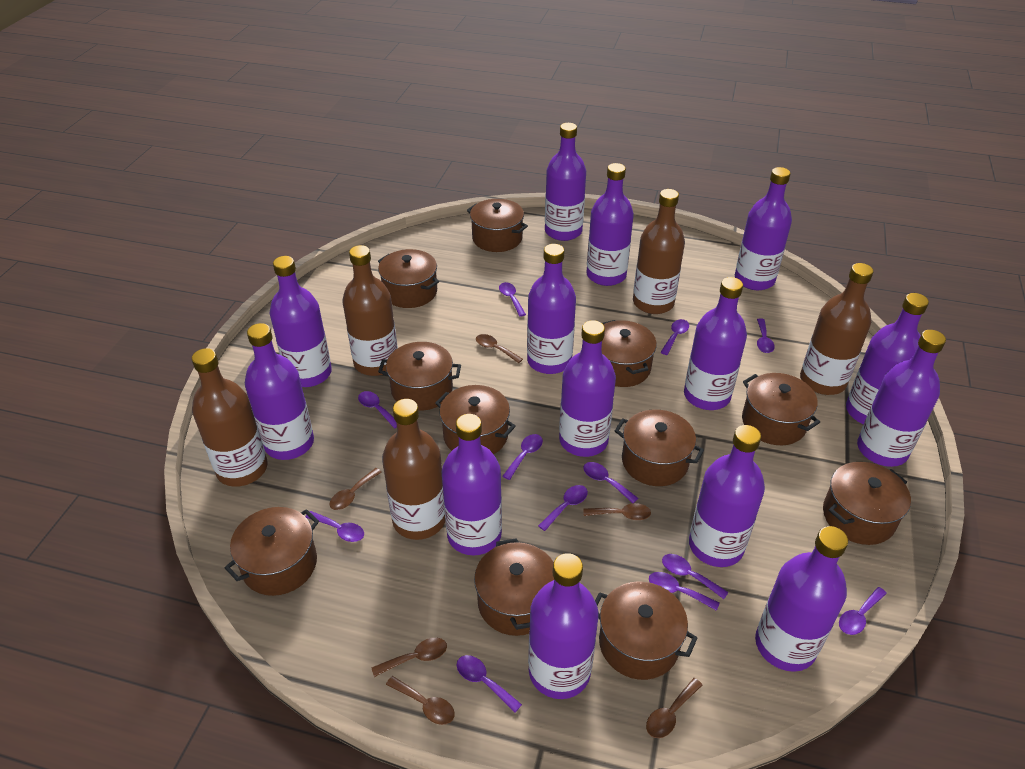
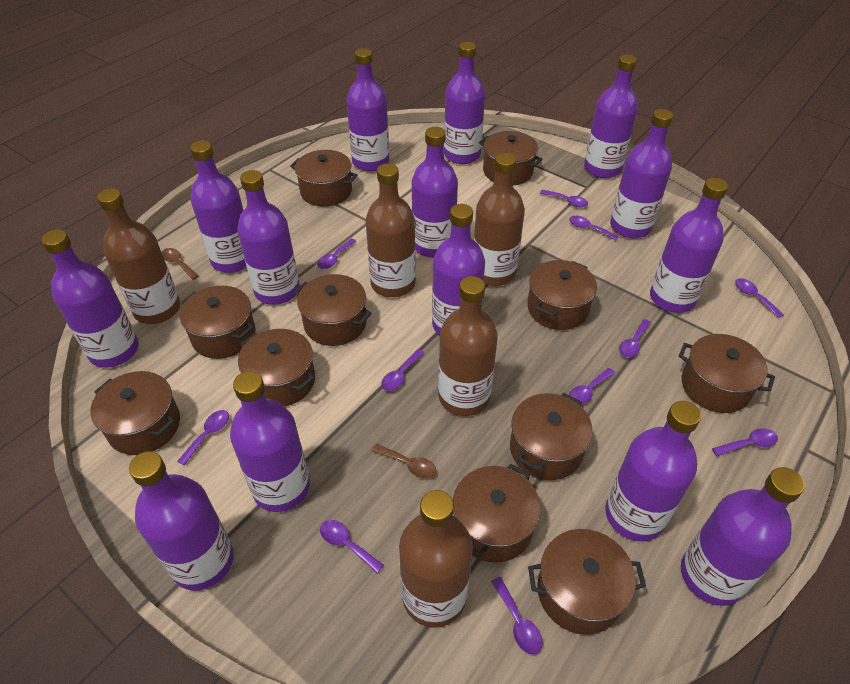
brown spoon: 6 -> 2
purple spoon: 12 -> 11

